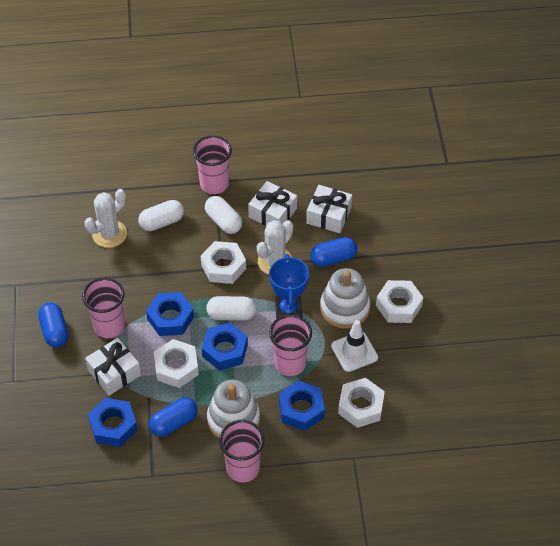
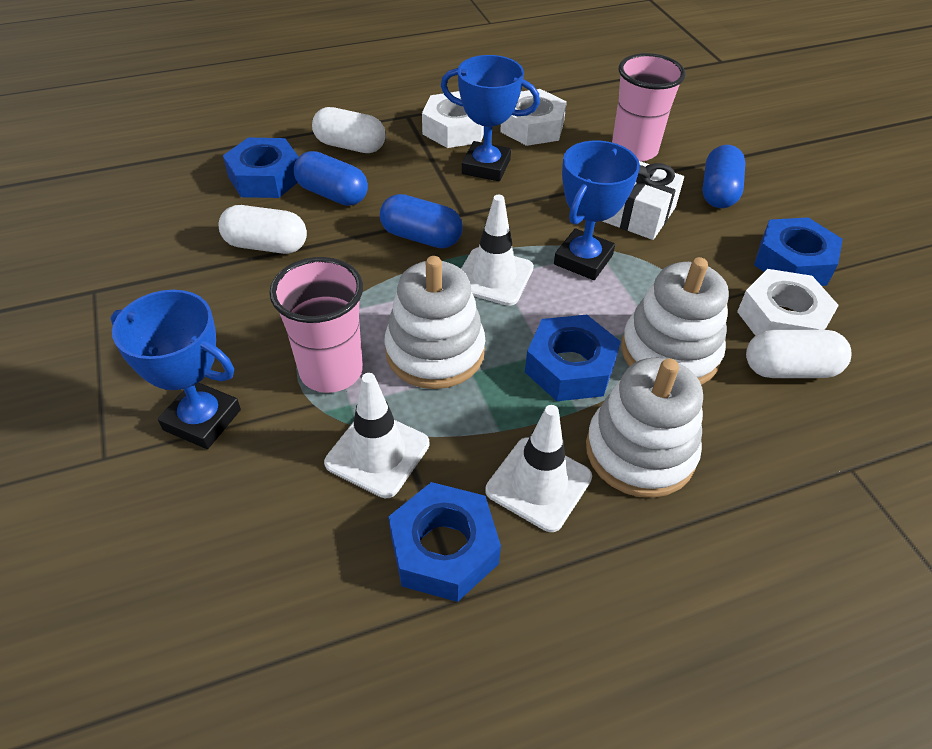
blue trophy: 1 -> 3
pink cup: 4 -> 2
white cactus: 2 -> 0
white gift: 3 -> 1
white nut: 4 -> 3
white stacking toy: 2 -> 3
white traffic cone: 1 -> 3

